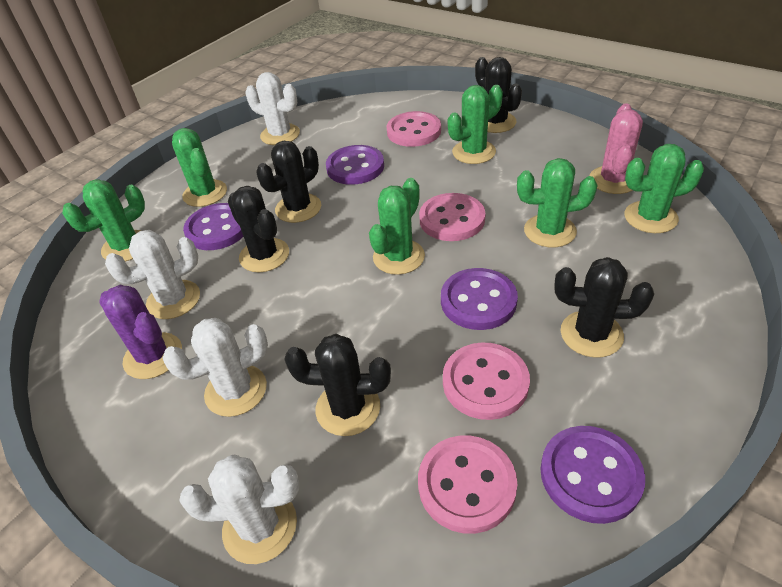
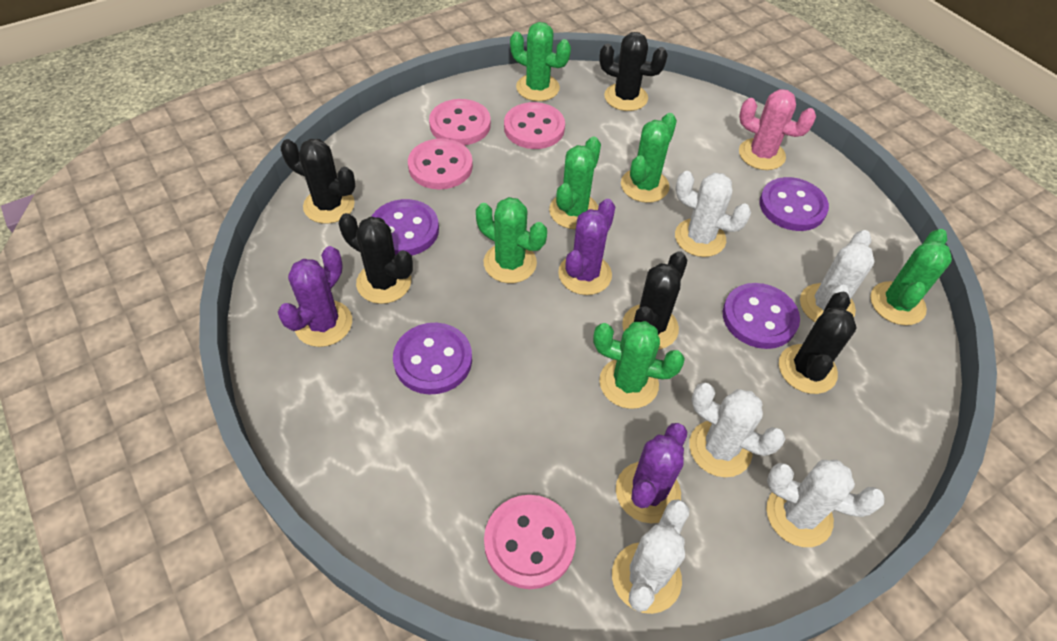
purple cactus: 1 -> 3
white cactus: 4 -> 5

